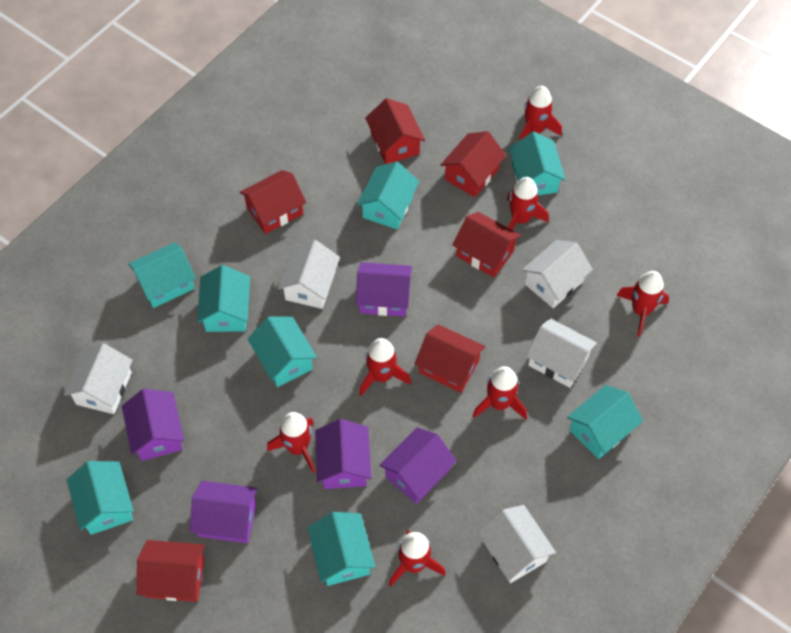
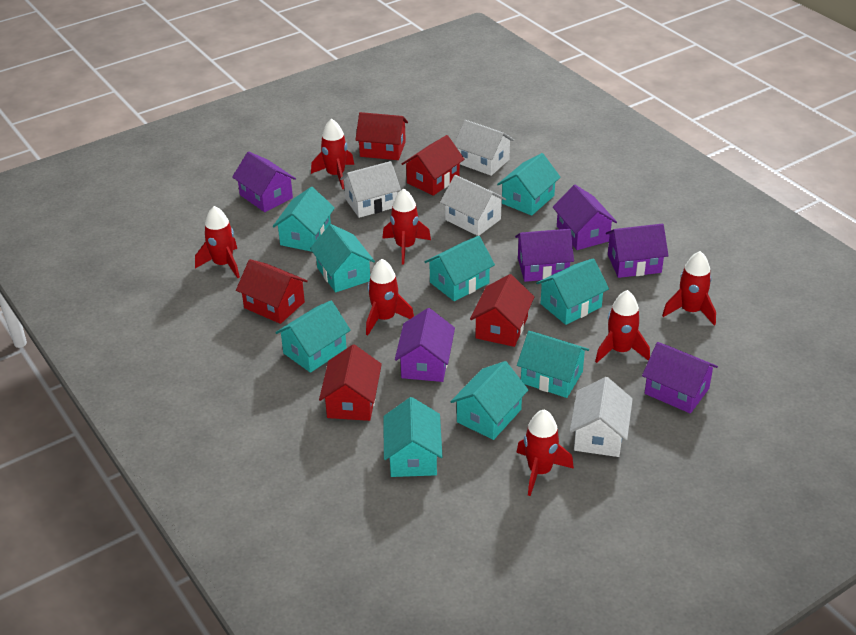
purple house: 5 -> 6
red house: 6 -> 5
turquoise house: 8 -> 9
white house: 5 -> 4

